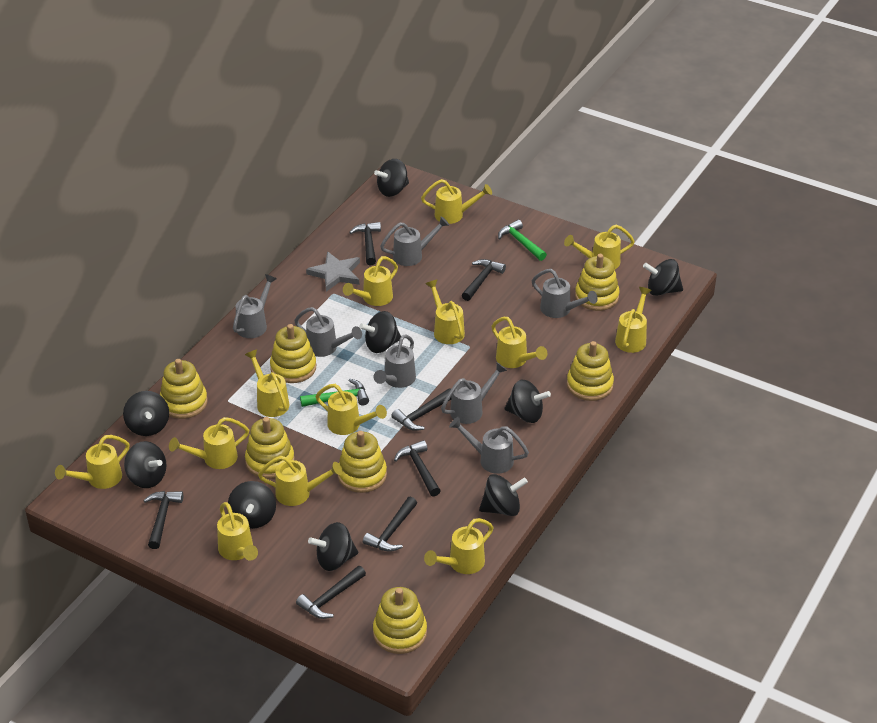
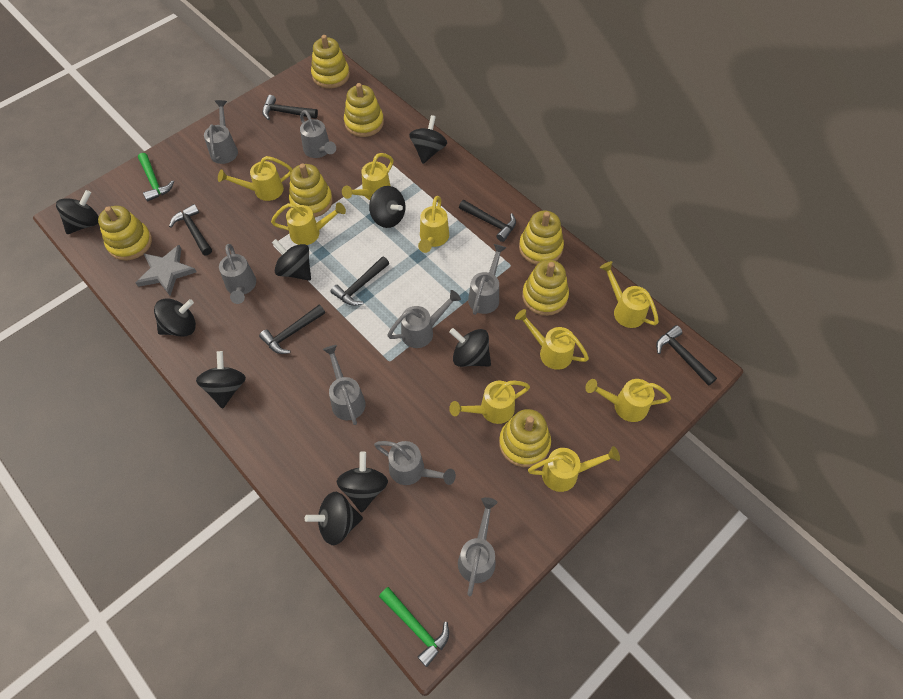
black hammer: 7 -> 6
grey watering can: 7 -> 8
yellow watering can: 13 -> 9

